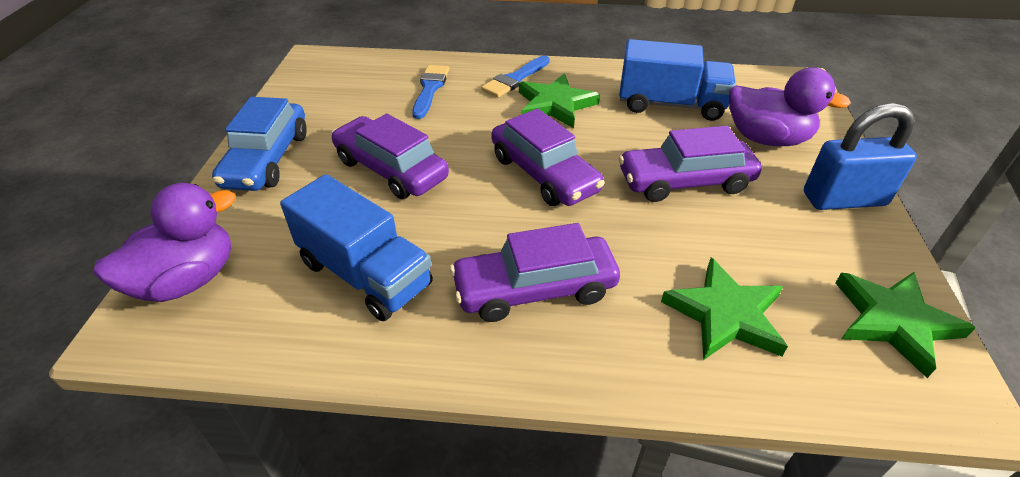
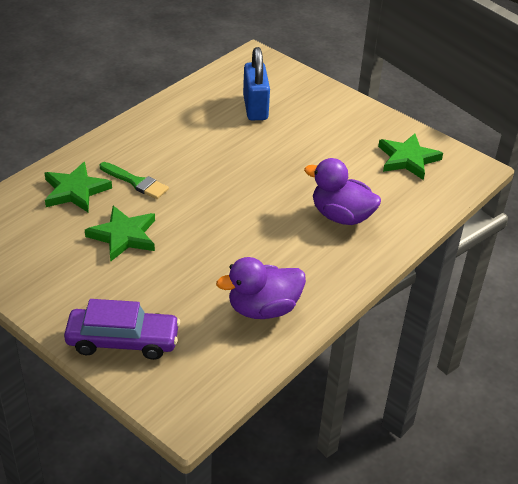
blue brush: 2 -> 0
blue car: 1 -> 0
blue truck: 2 -> 0
green brush: 0 -> 1
purple car: 4 -> 1

